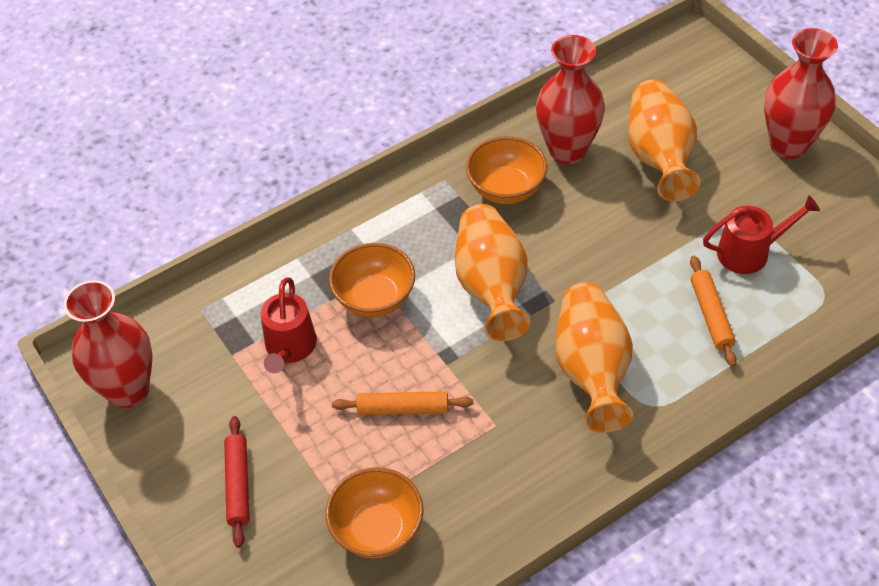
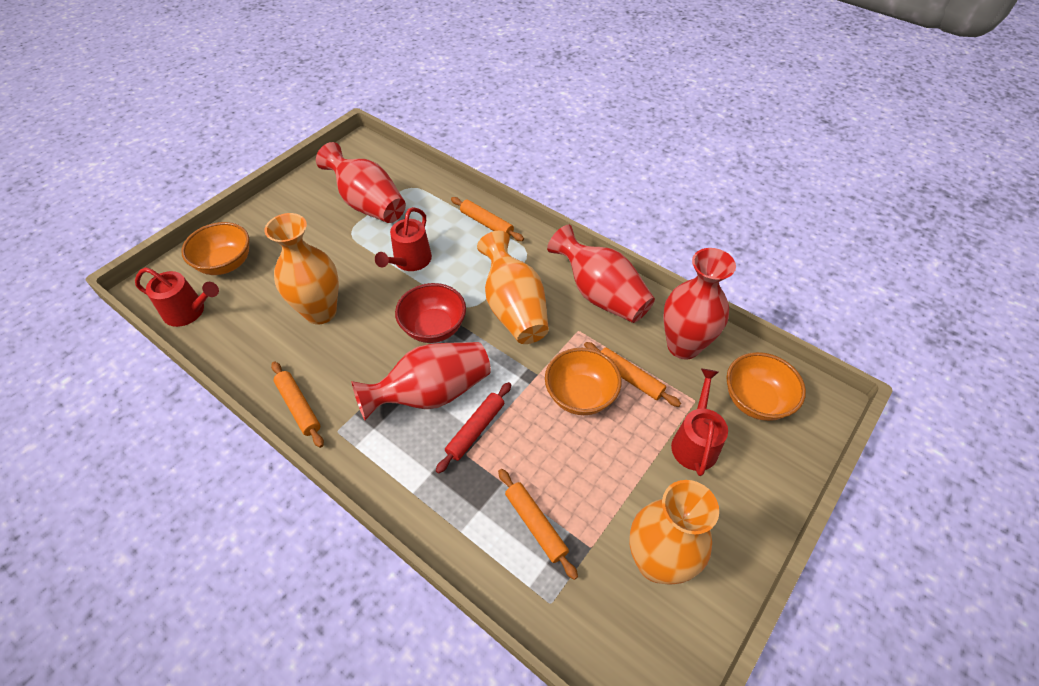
orange rolling pin: 2 -> 4
red bowl: 0 -> 1
red vase: 3 -> 4
red watering can: 2 -> 3

